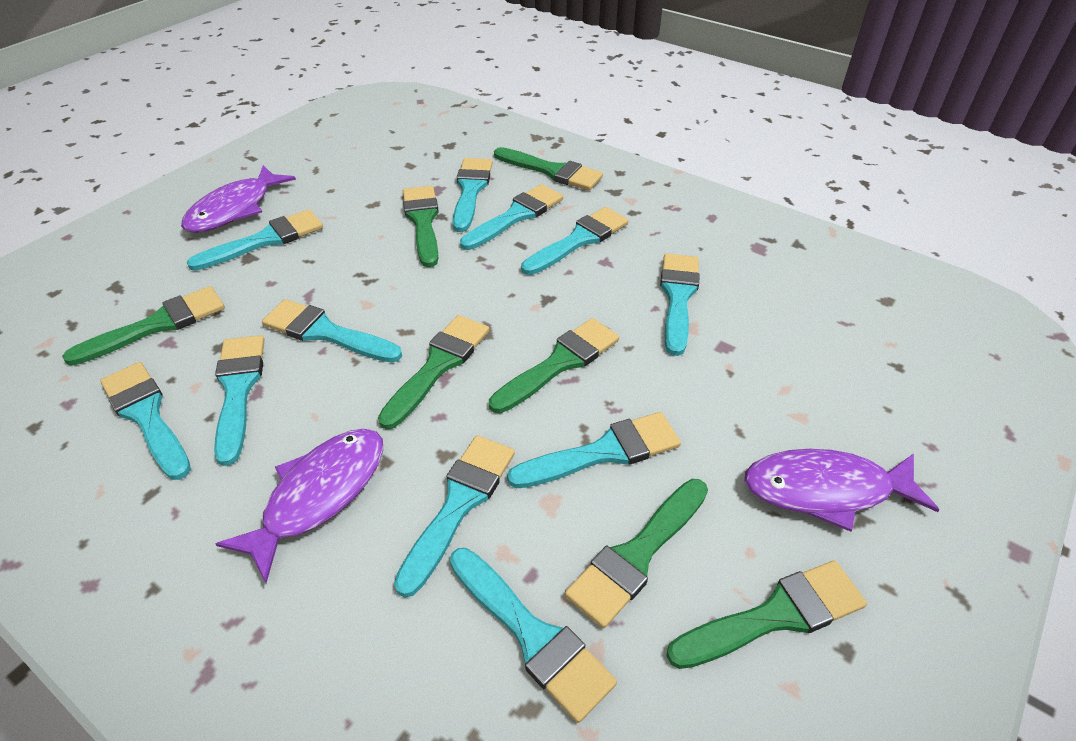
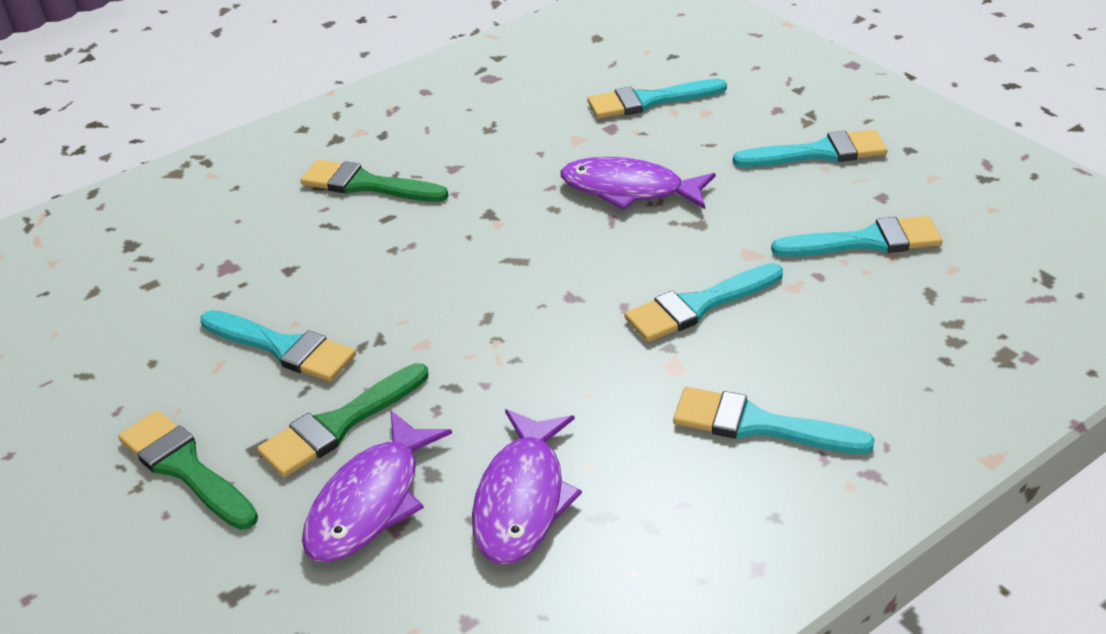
green brush: 7 -> 3
turquoise brush: 11 -> 6

